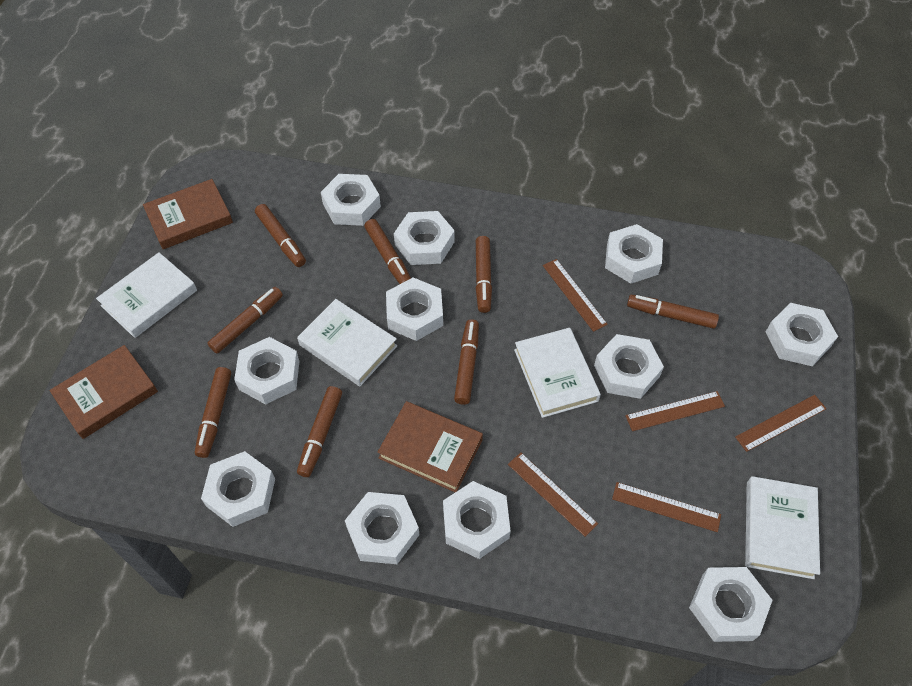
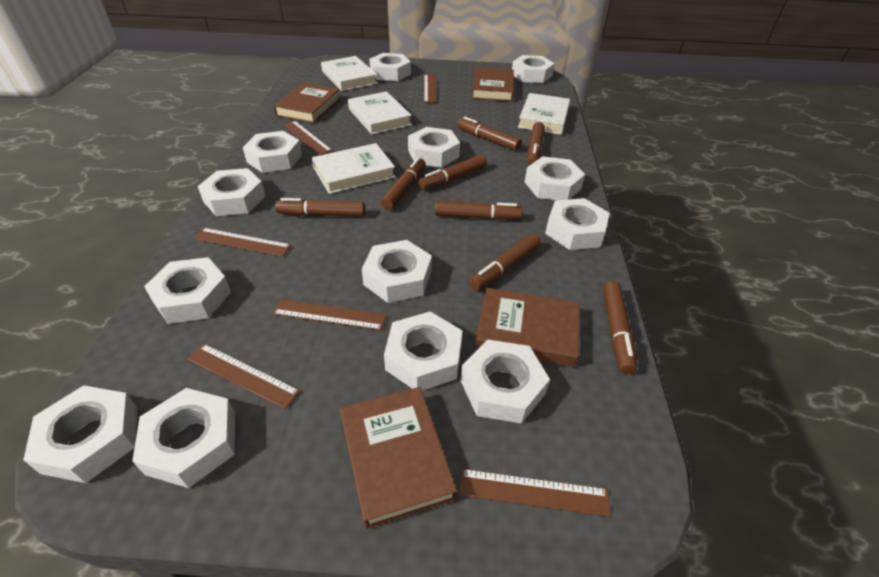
brown book: 3 -> 4
brown ruler: 5 -> 6
white nut: 11 -> 13

